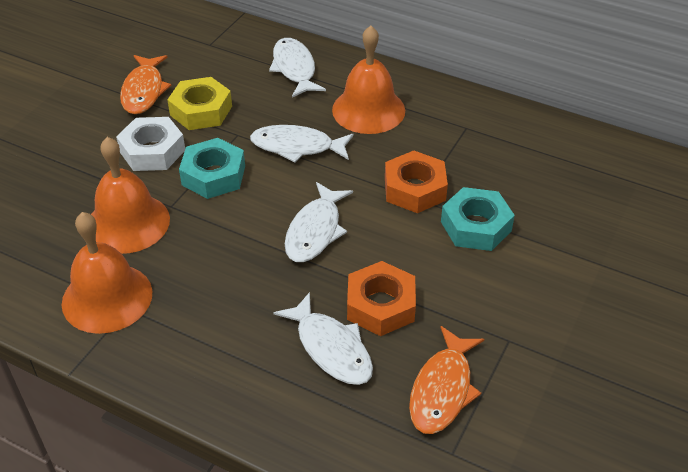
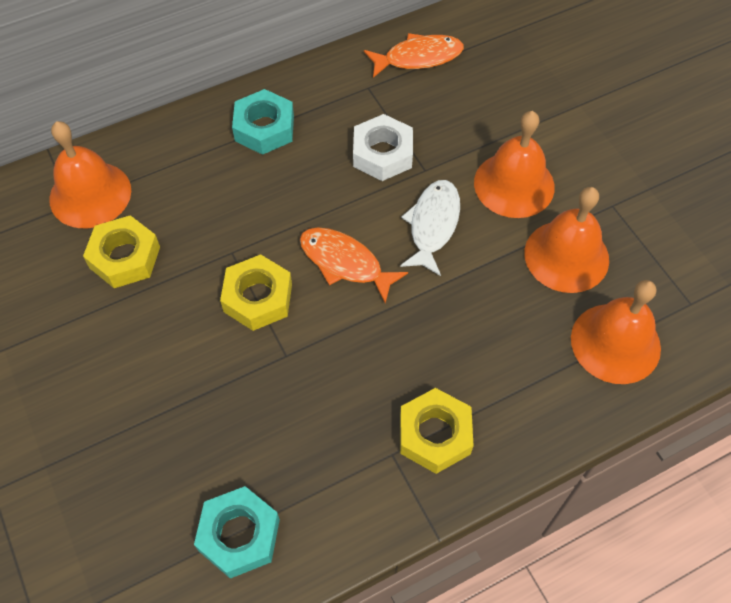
orange bell: 3 -> 4
orange nut: 2 -> 0
white fish: 4 -> 1
yellow nut: 1 -> 3

